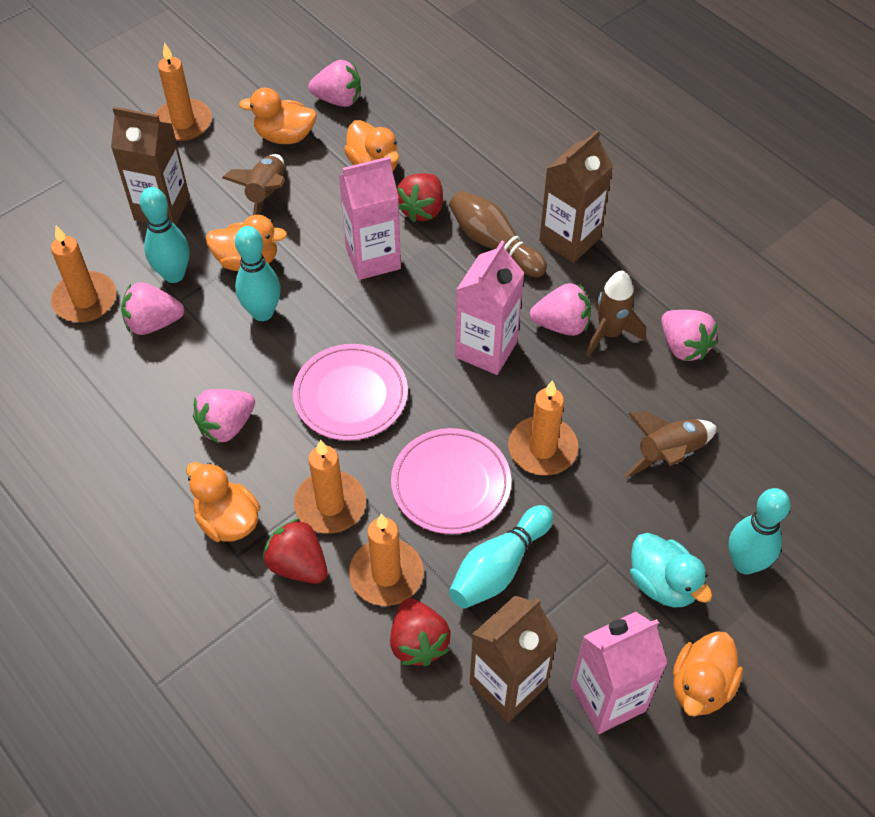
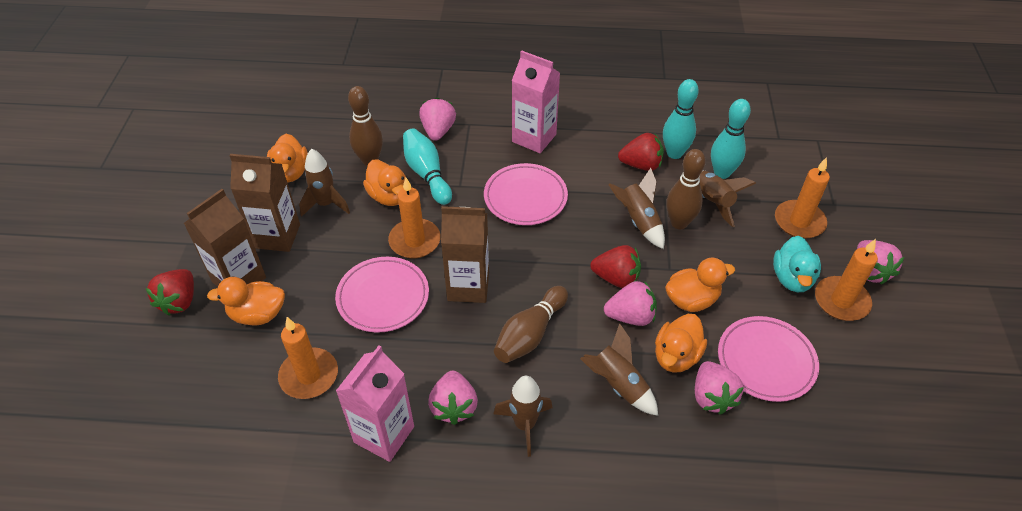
brown bowling pin: 1 -> 3
brown rocket: 3 -> 5
orange candle: 5 -> 4
pink carton: 3 -> 2
pink plate: 2 -> 3
turquoise bowling pin: 4 -> 3

